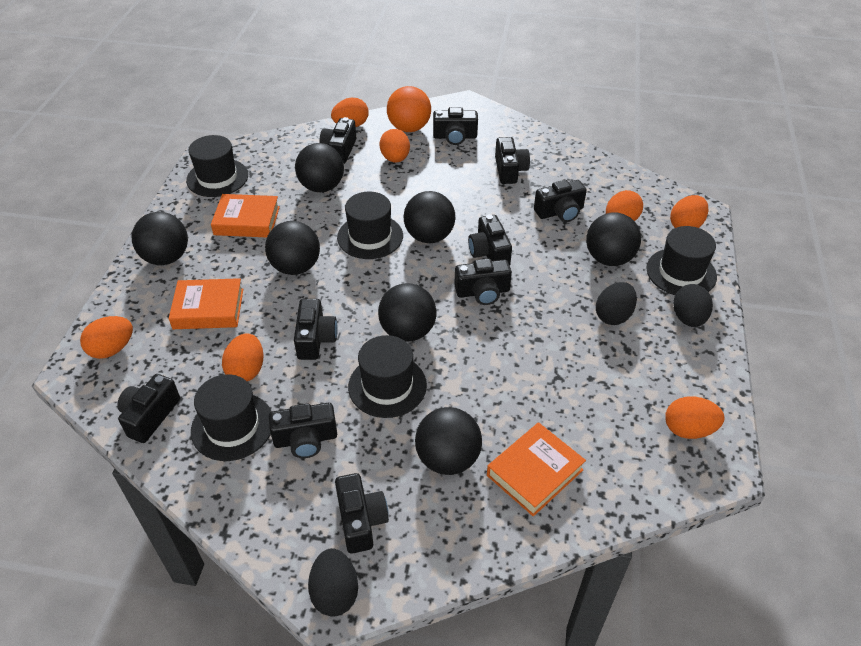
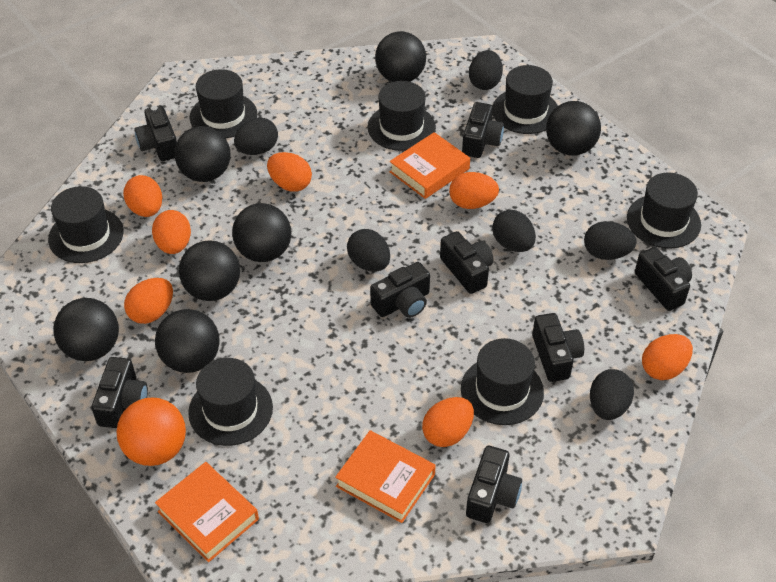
black camera: 10 -> 8
black egg: 3 -> 6
black hat: 5 -> 7

